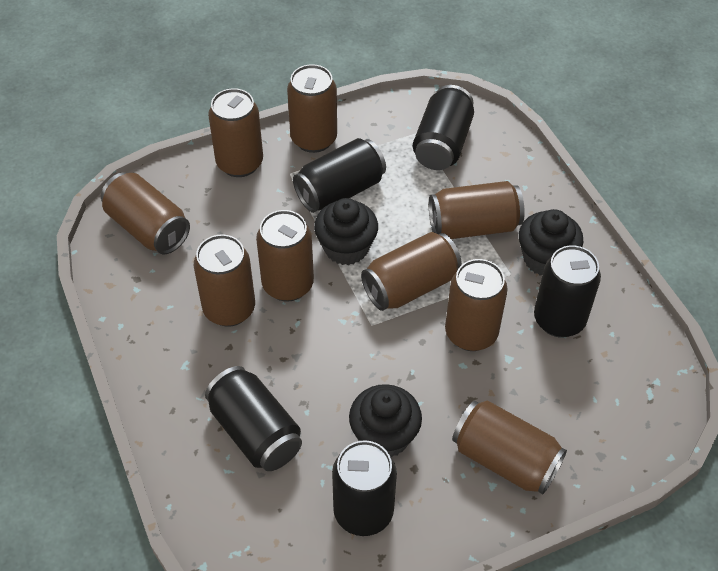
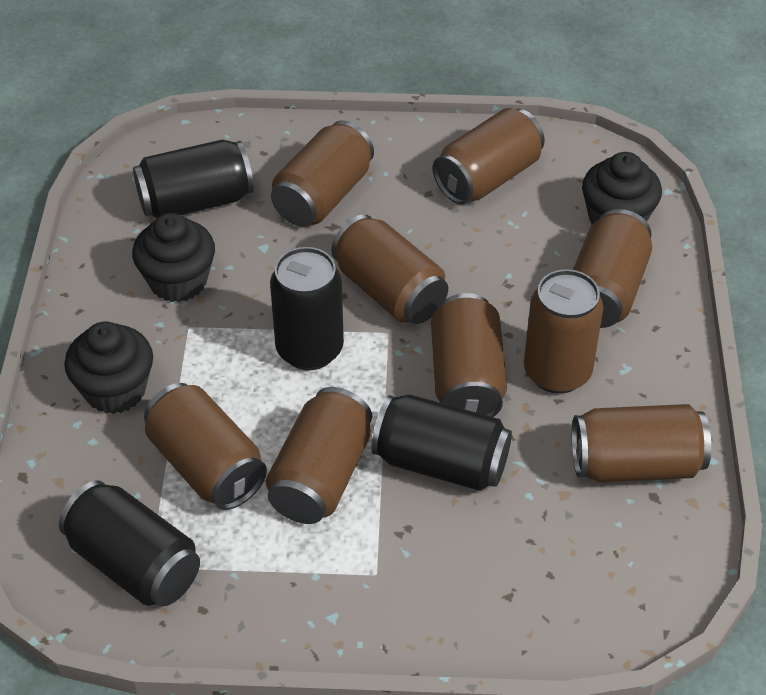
black can: 5 -> 4

